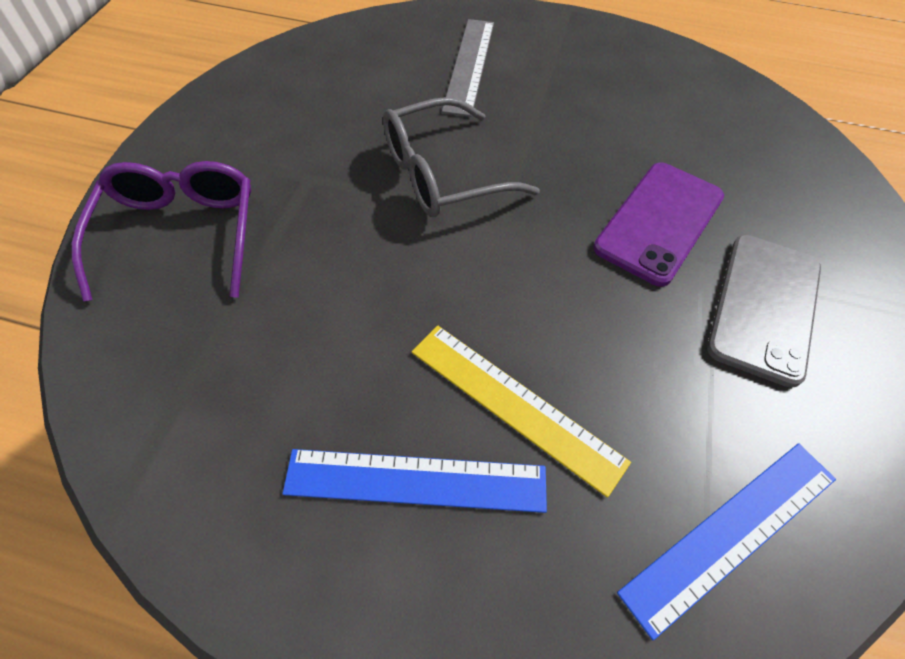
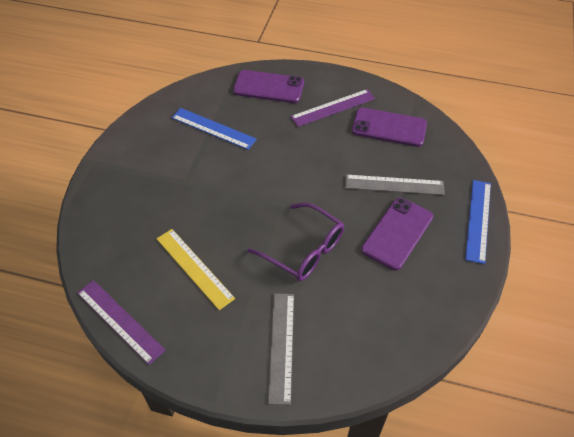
grey glasses: 1 -> 0
grey phone: 1 -> 0
grey ruler: 1 -> 2
purple phone: 1 -> 3
purple ruler: 0 -> 2

